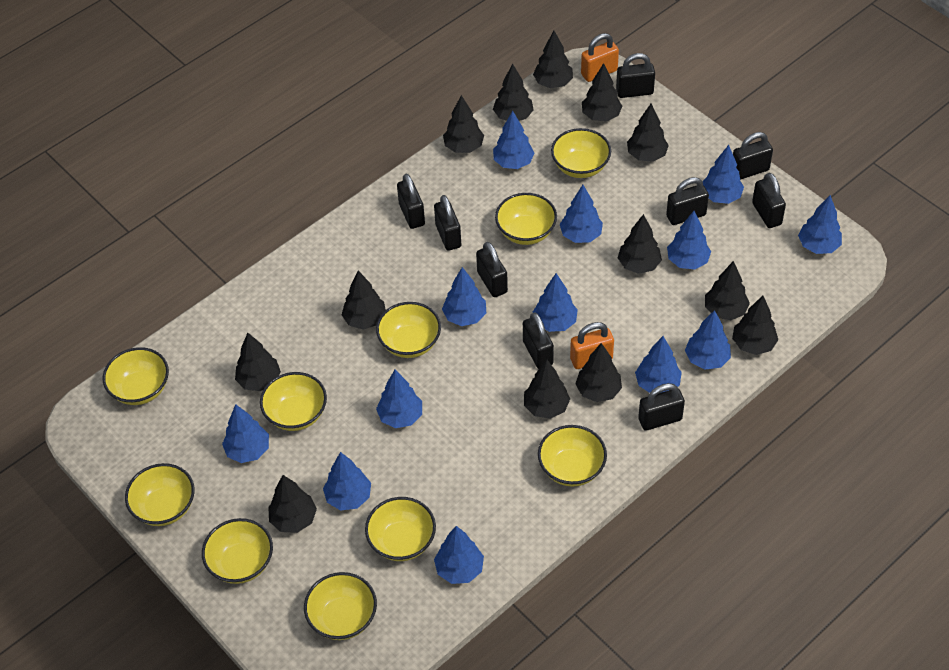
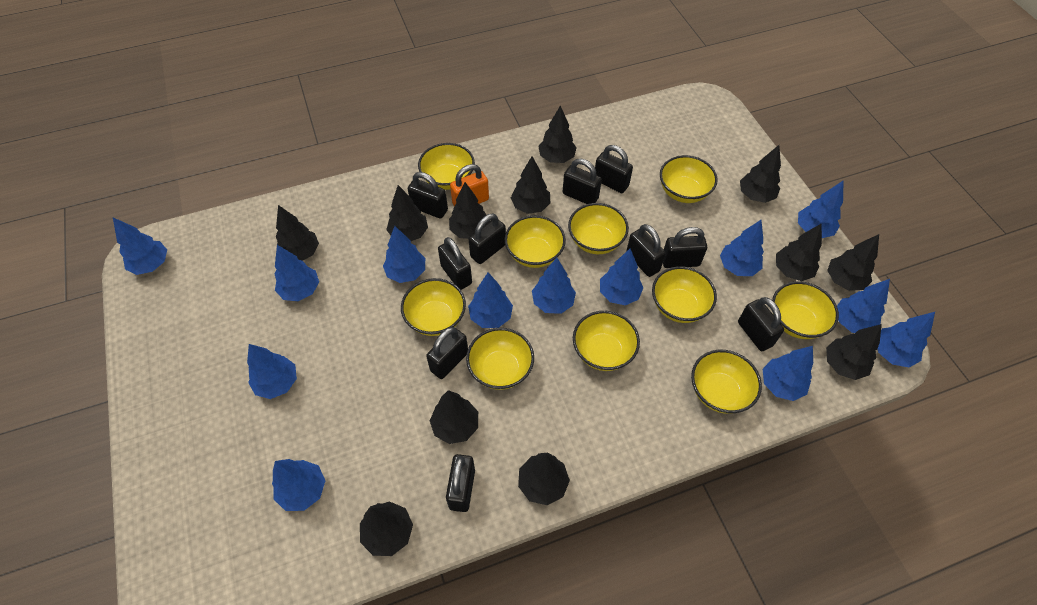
black padlock: 9 -> 10
black tree: 13 -> 12
orange padlock: 2 -> 1

